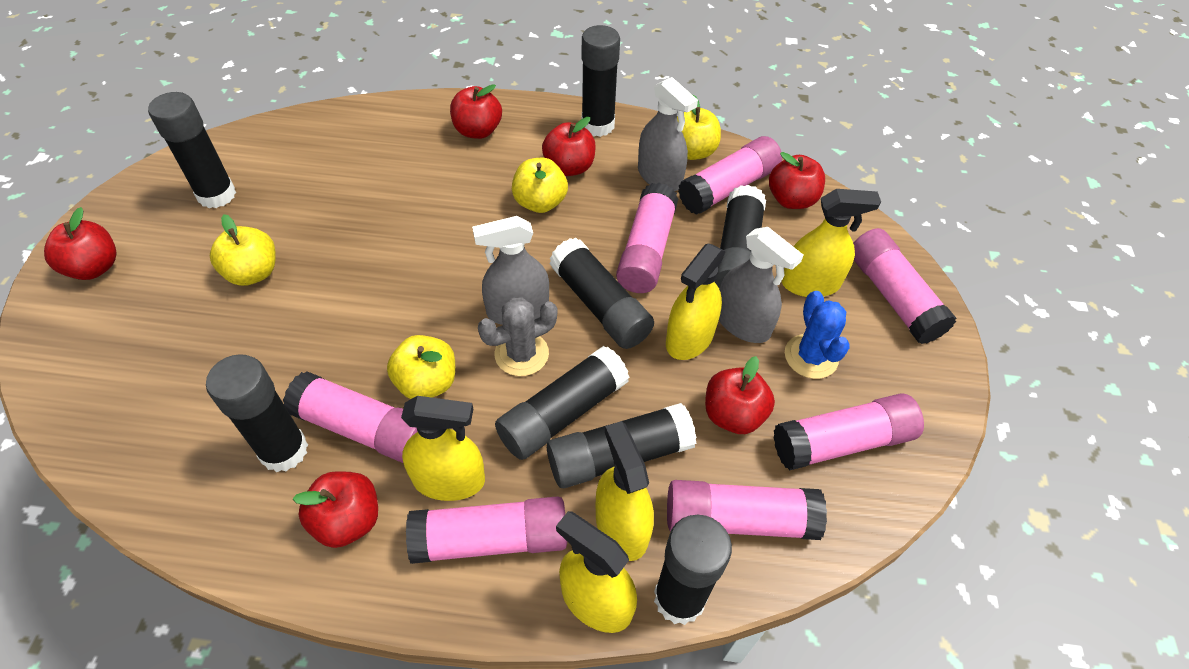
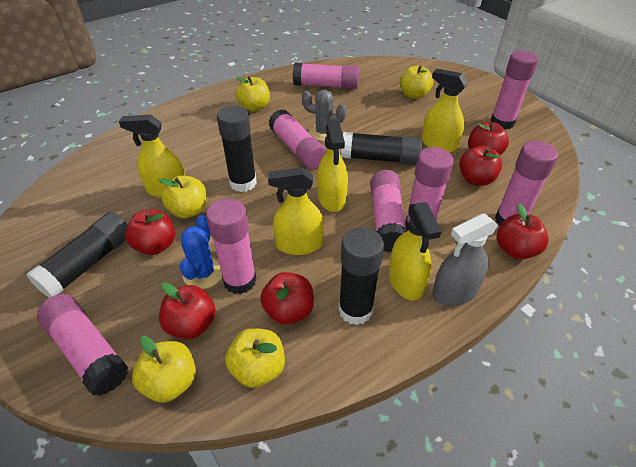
black glue stick: 8 -> 4
grey spray bottle: 3 -> 1
pink glue stick: 7 -> 8
yellow apple: 4 -> 5

